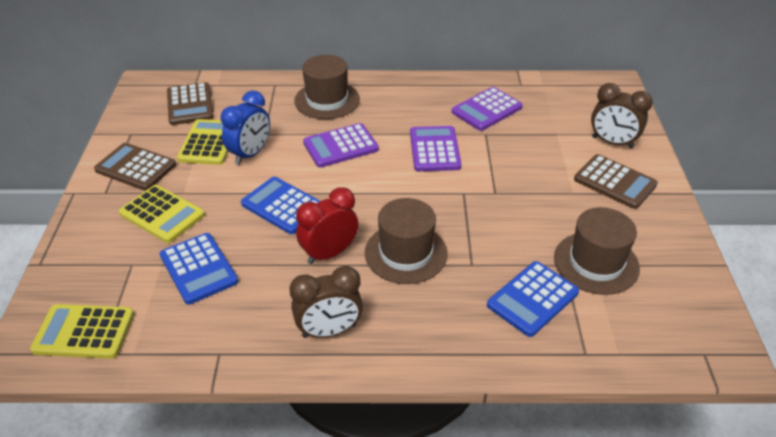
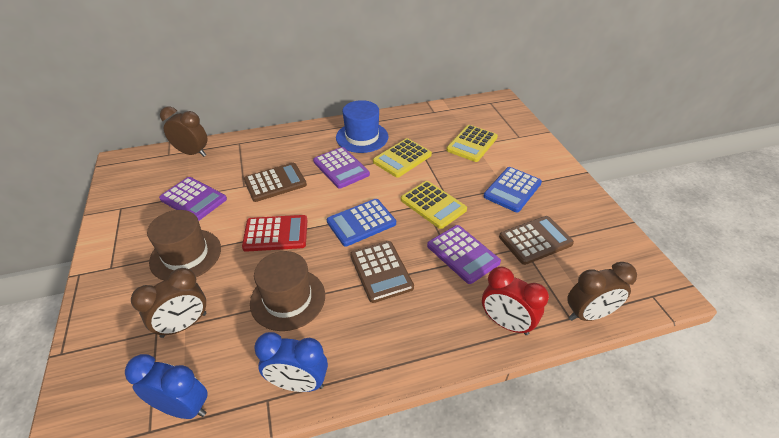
blue calculator: 3 -> 2
blue clock: 1 -> 2
blue hat: 0 -> 1
brown clock: 2 -> 3
brown hat: 3 -> 2
red calculator: 0 -> 1

